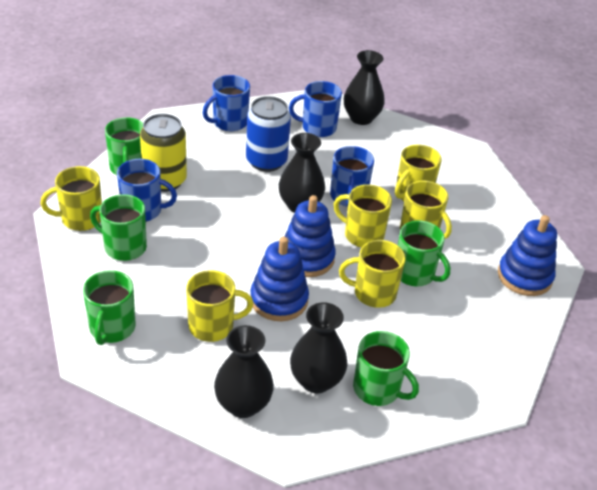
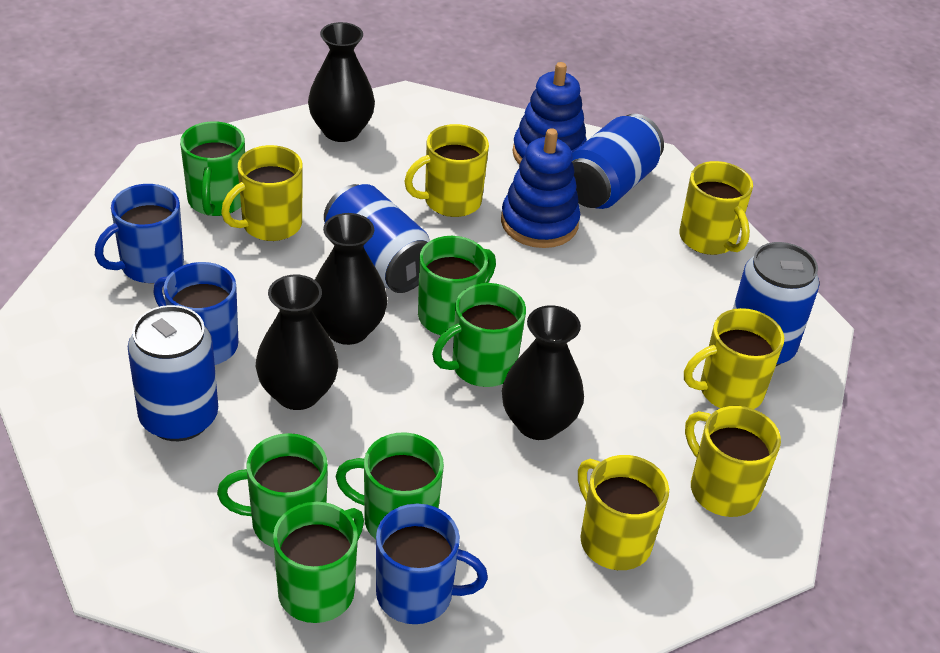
blue can: 1 -> 4
blue mug: 4 -> 3
blue stacking toy: 3 -> 2
green mug: 5 -> 6
yellow can: 1 -> 0

